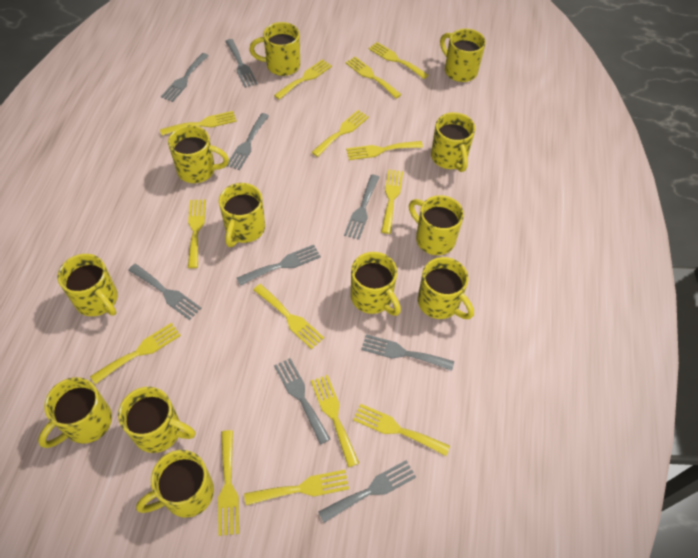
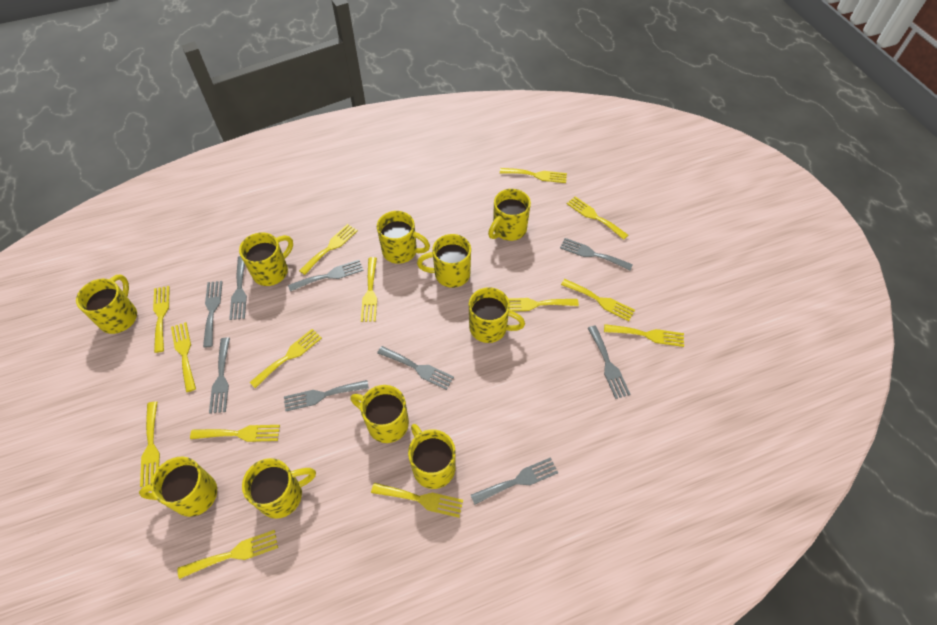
yellow mug: 12 -> 10

